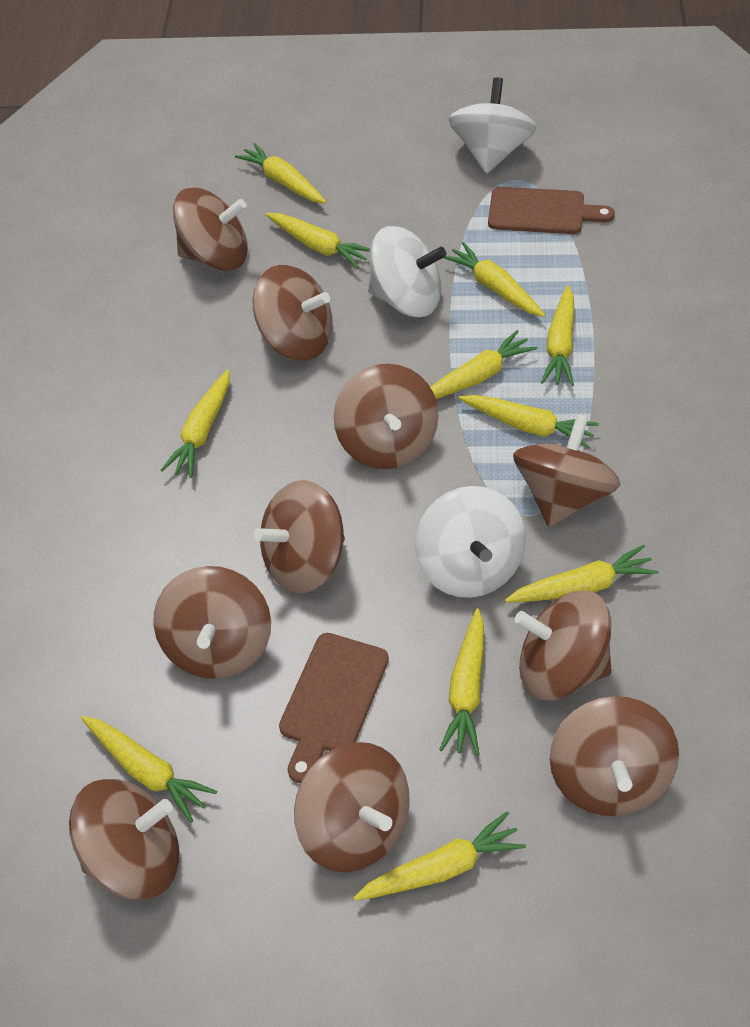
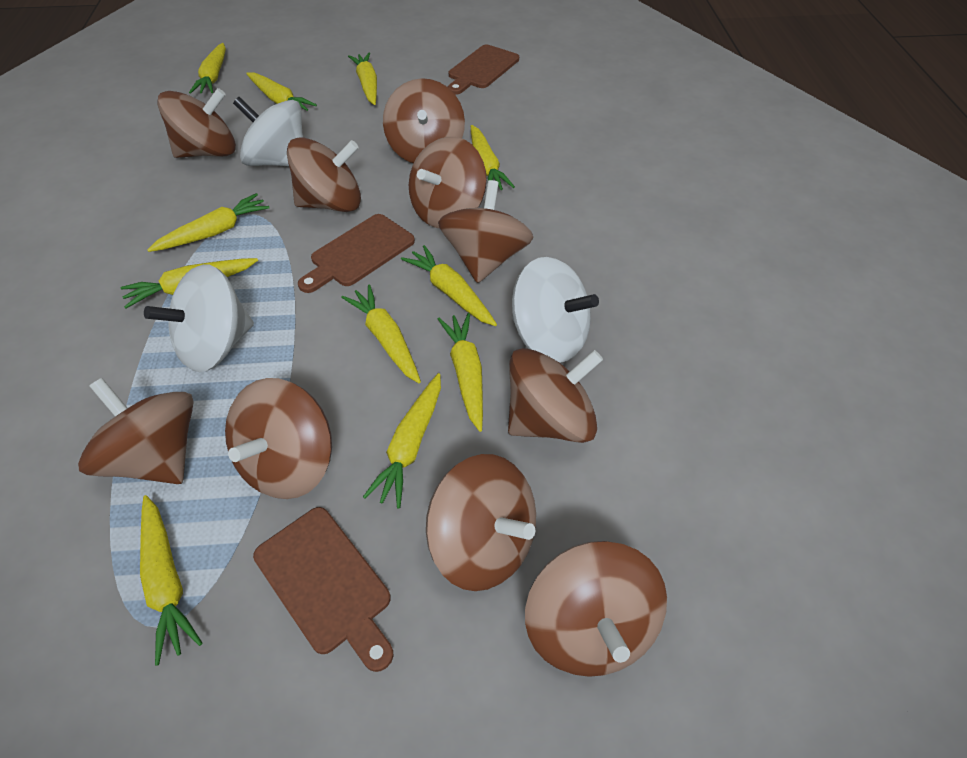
brown cutting board: 2 -> 3

